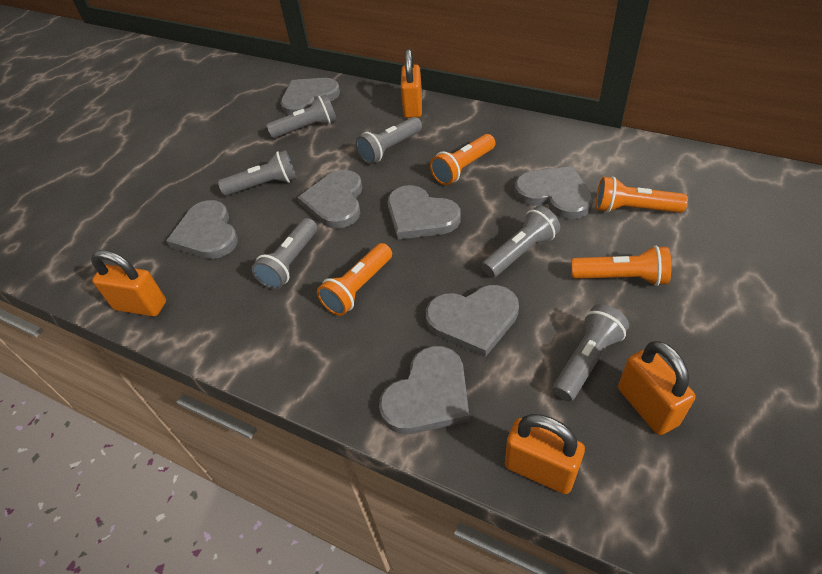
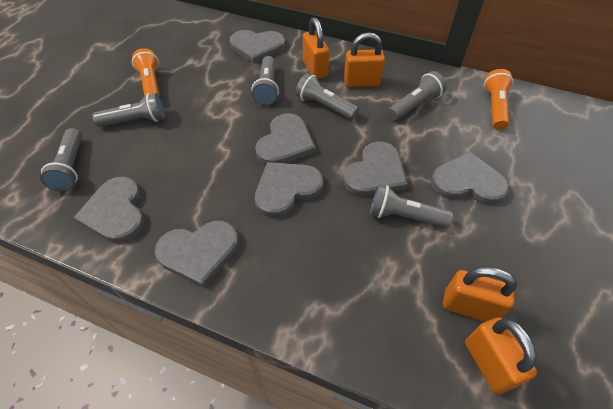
orange flashlight: 4 -> 2

